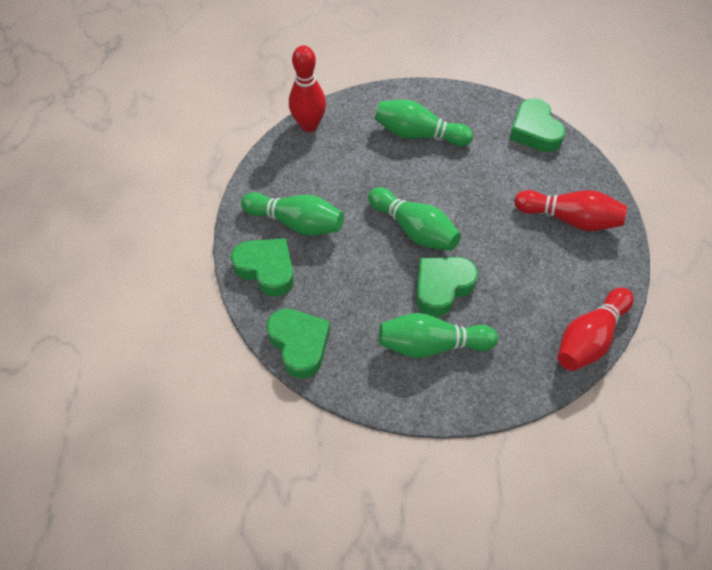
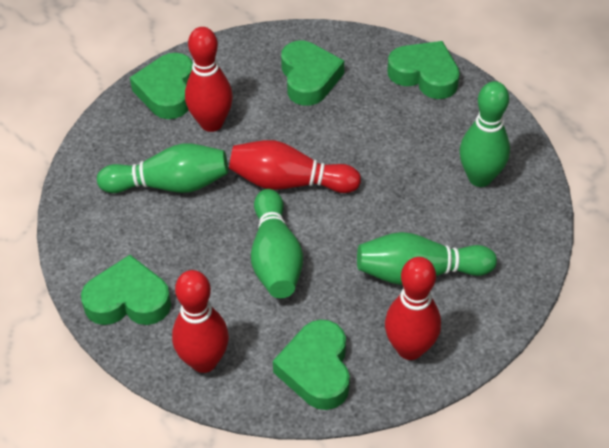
green heart: 4 -> 5
red bowling pin: 3 -> 4

